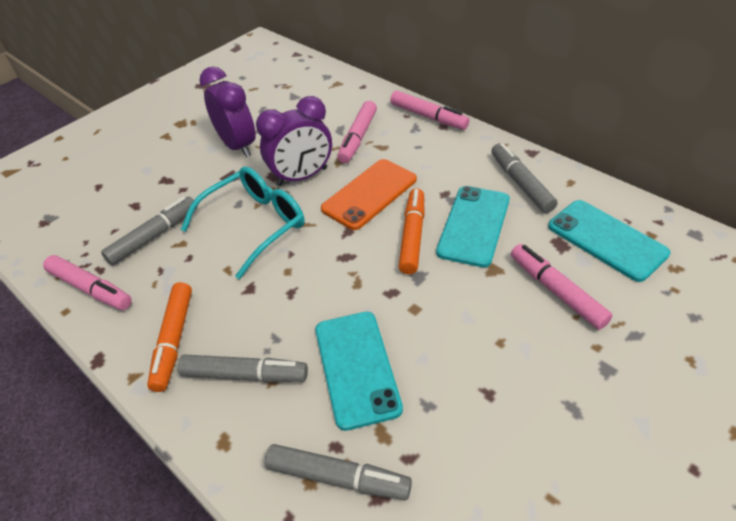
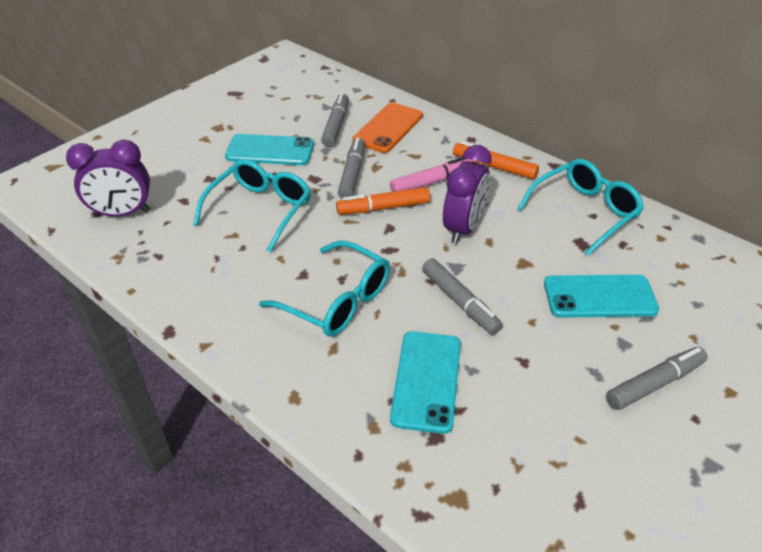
pink marker: 4 -> 1
turquoise glasses: 1 -> 3

